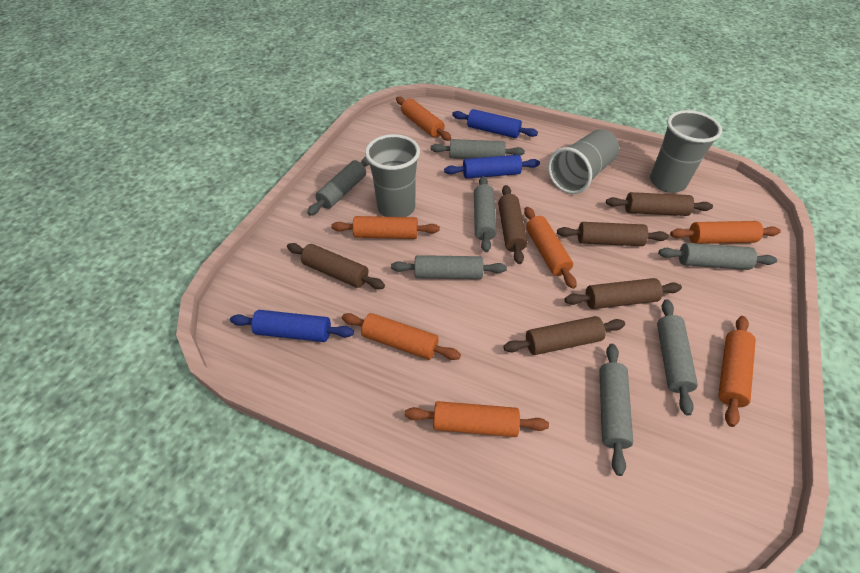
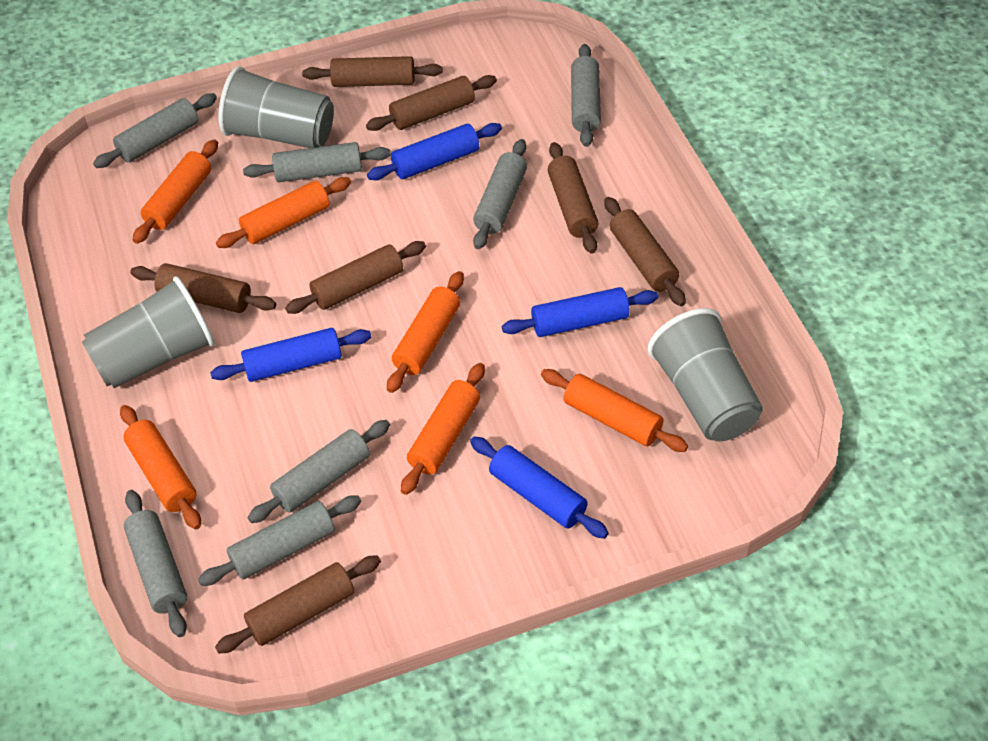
blue rolling pin: 3 -> 4
brown rolling pin: 6 -> 7
orange rolling pin: 7 -> 6

